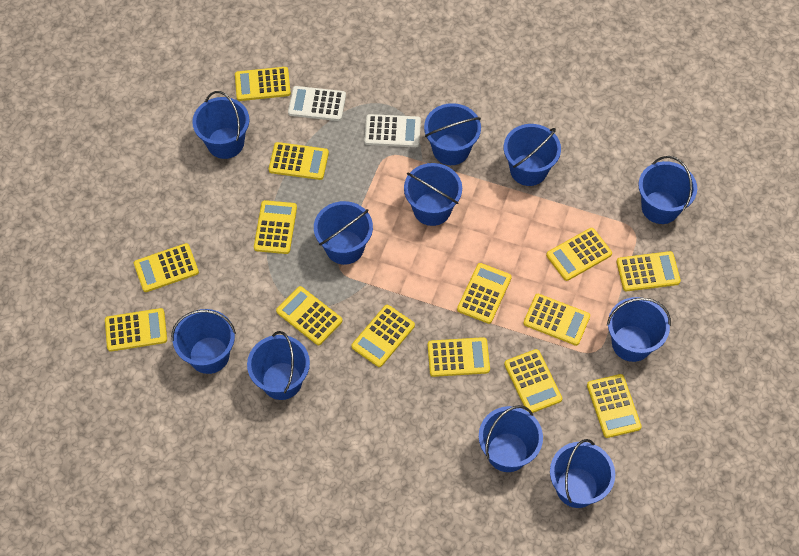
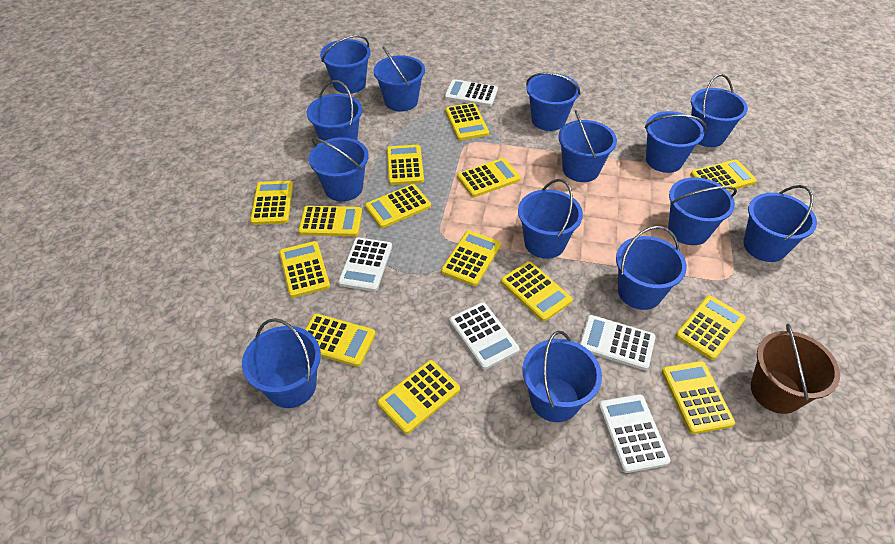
blue bucket: 11 -> 14
brown bucket: 0 -> 1
white calculator: 2 -> 5

